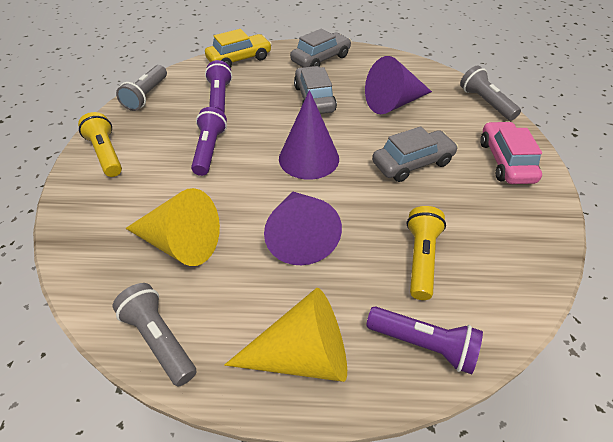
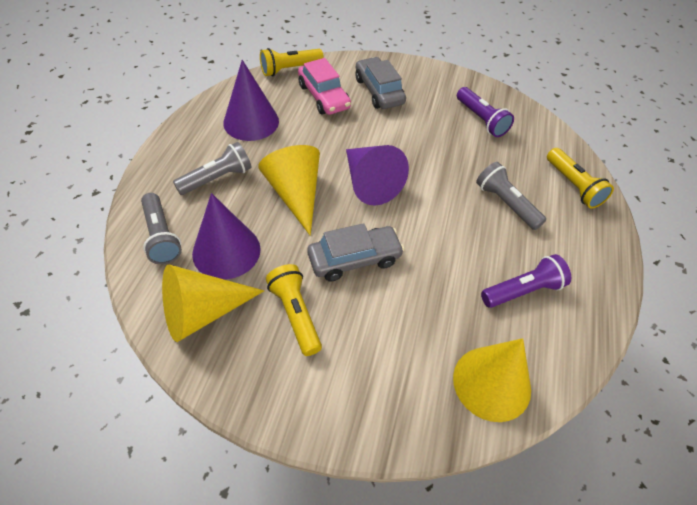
grey car: 3 -> 2
purple flashlight: 3 -> 2
yellow car: 1 -> 0
yellow cone: 2 -> 3
yellow flashlight: 2 -> 3

